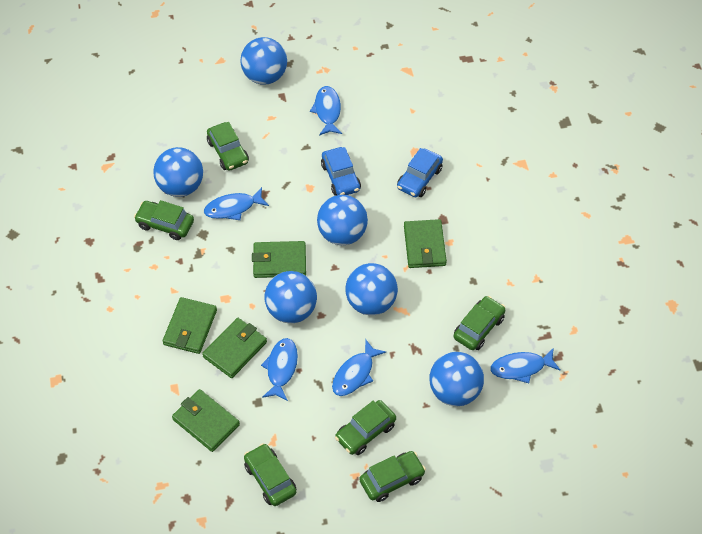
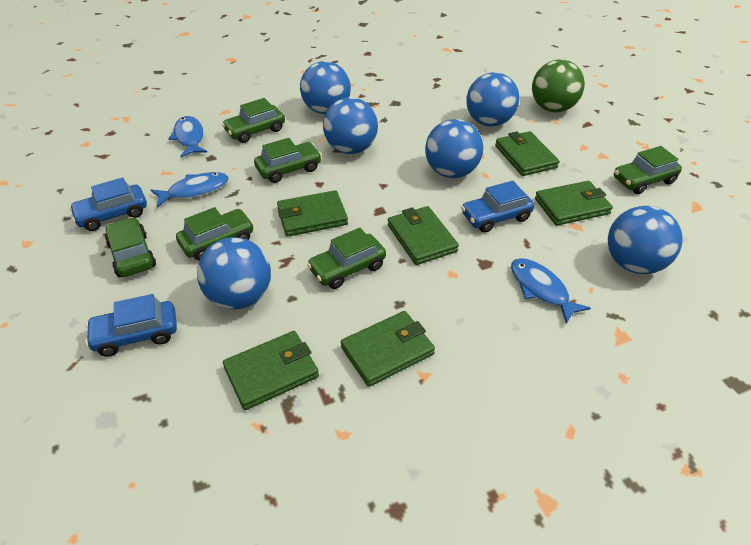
blue car: 2 -> 3
blue fish: 5 -> 3
green ball: 0 -> 1
green wallet: 5 -> 6

